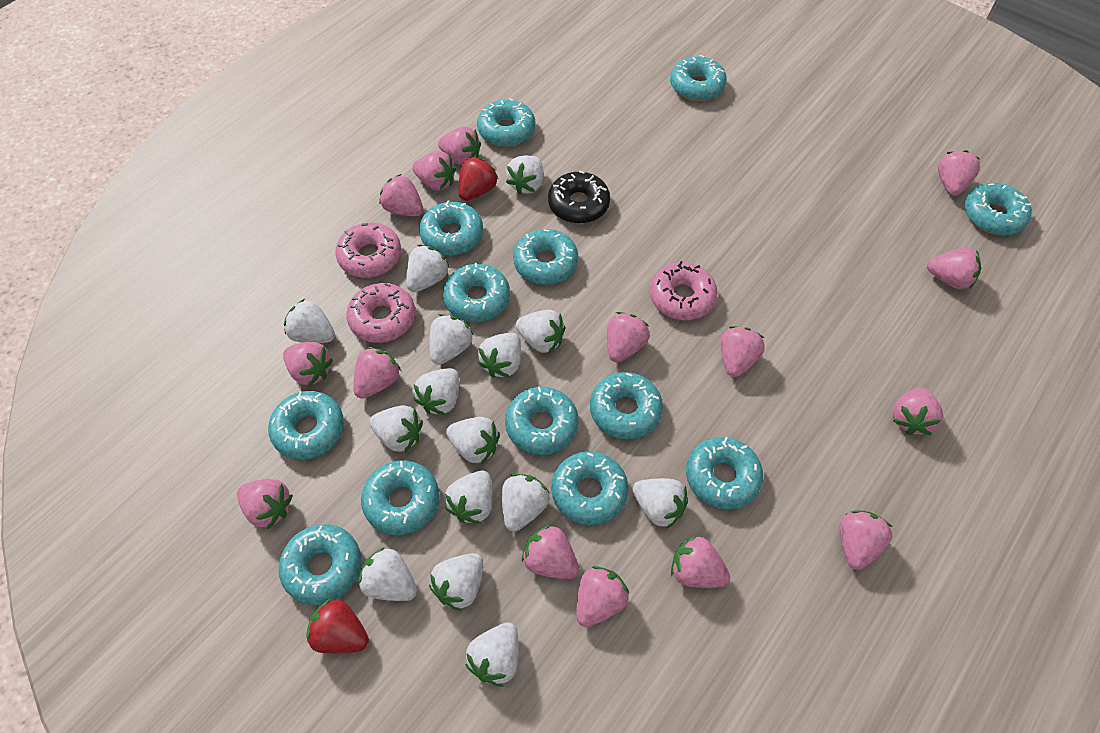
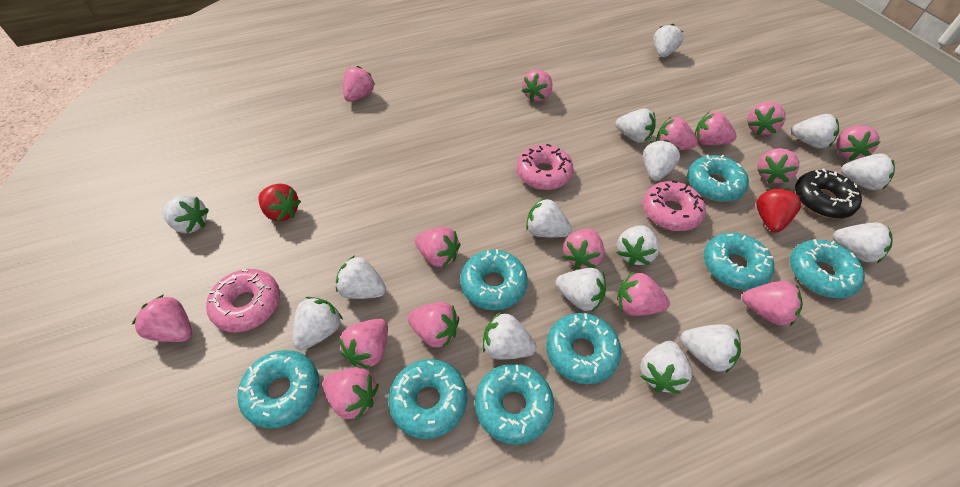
turquoise donut: 13 -> 8

